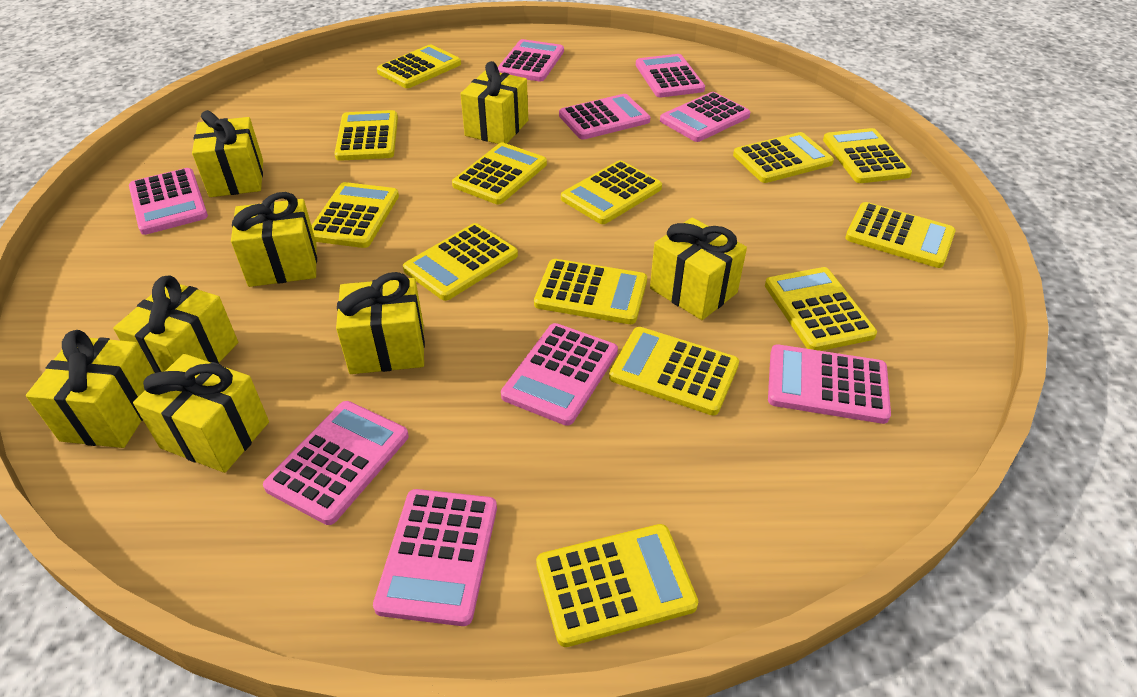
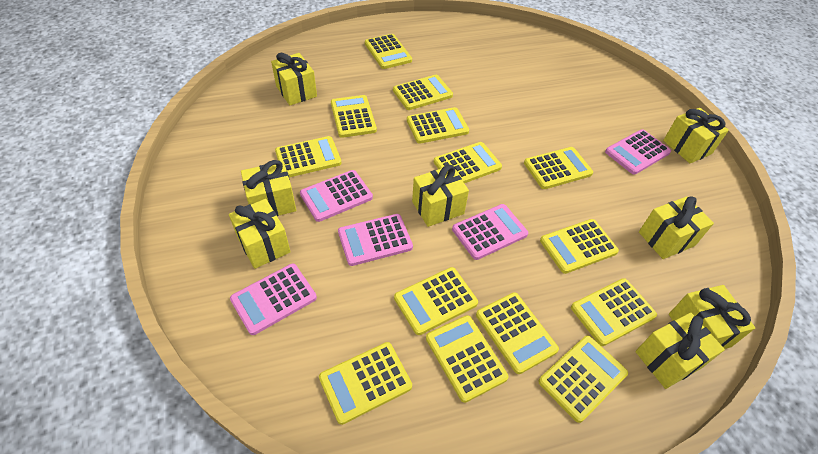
pink calculator: 9 -> 5
yellow calculator: 13 -> 14

